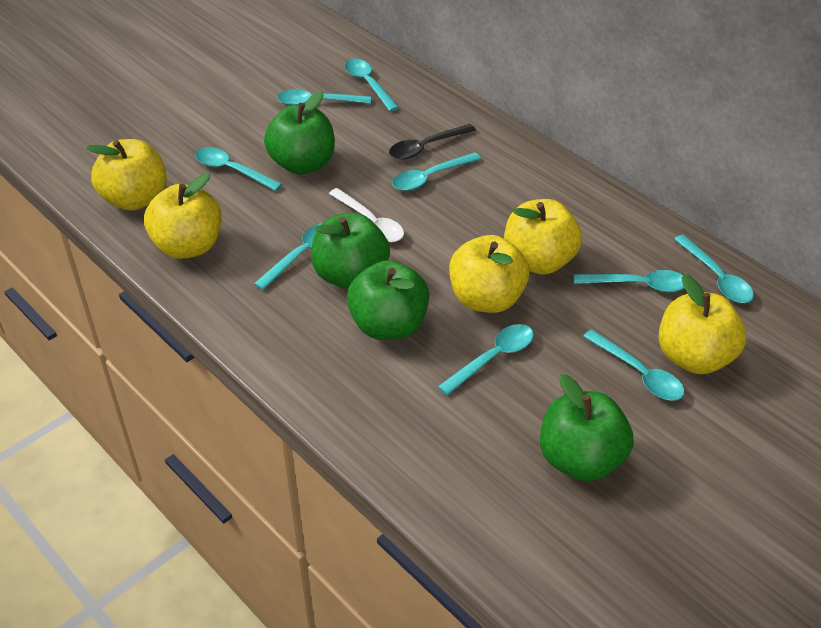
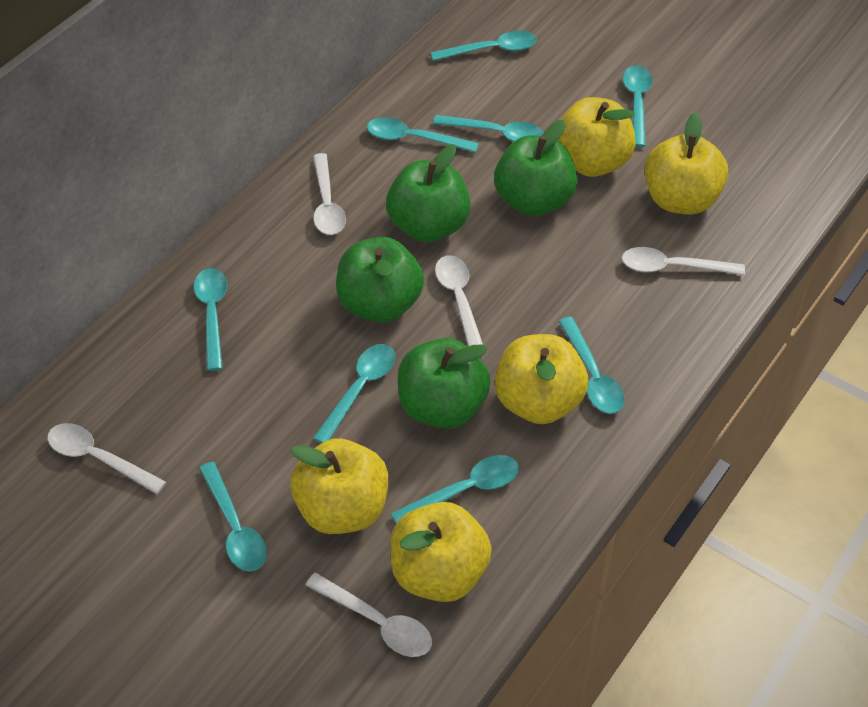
black spoon: 1 -> 0
white spoon: 1 -> 5

